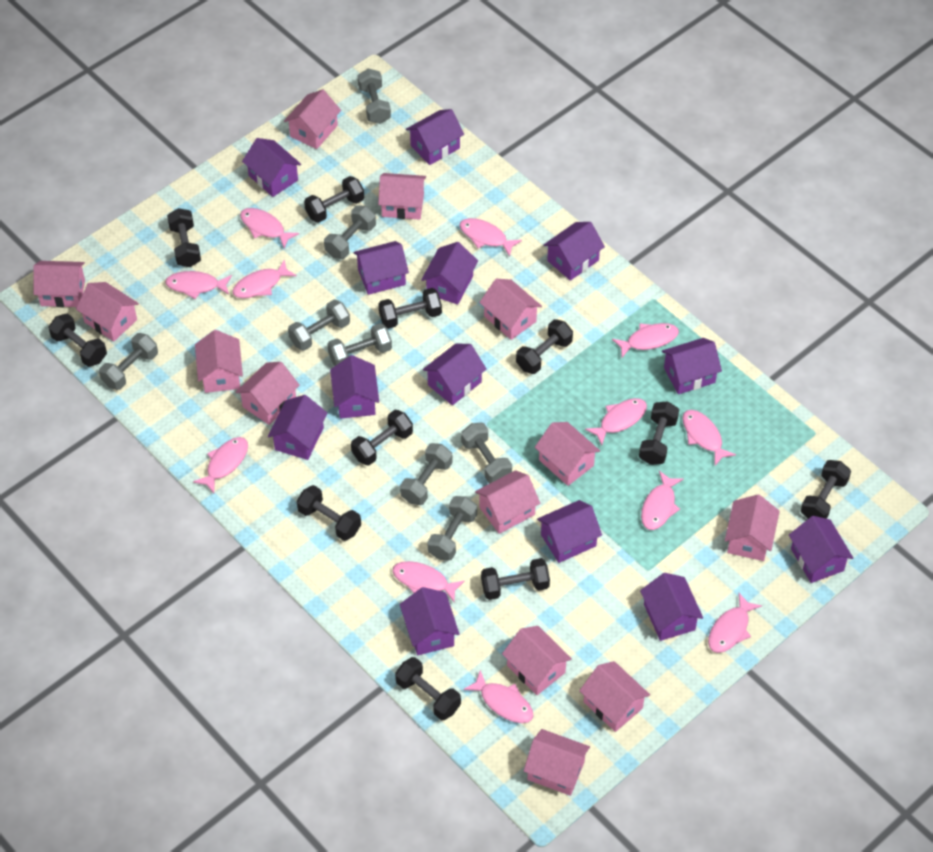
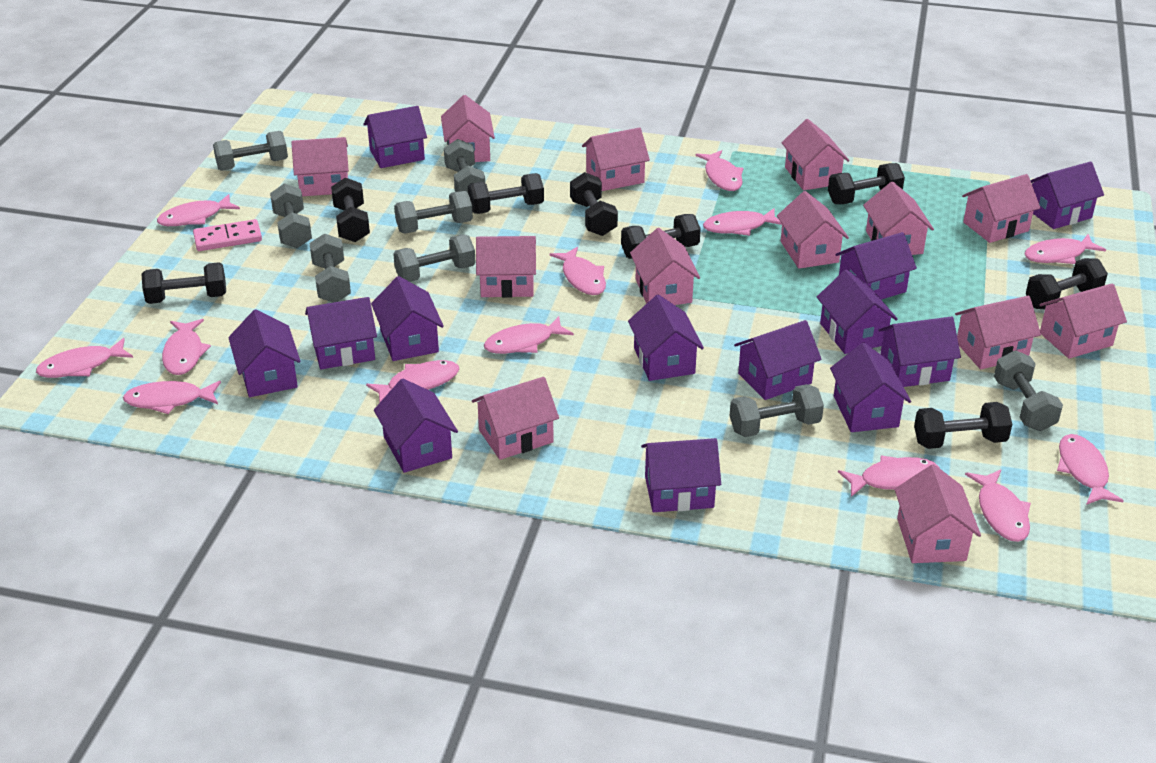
black dumbbell: 11 -> 8
pink domino: 0 -> 1
pink fish: 12 -> 13

